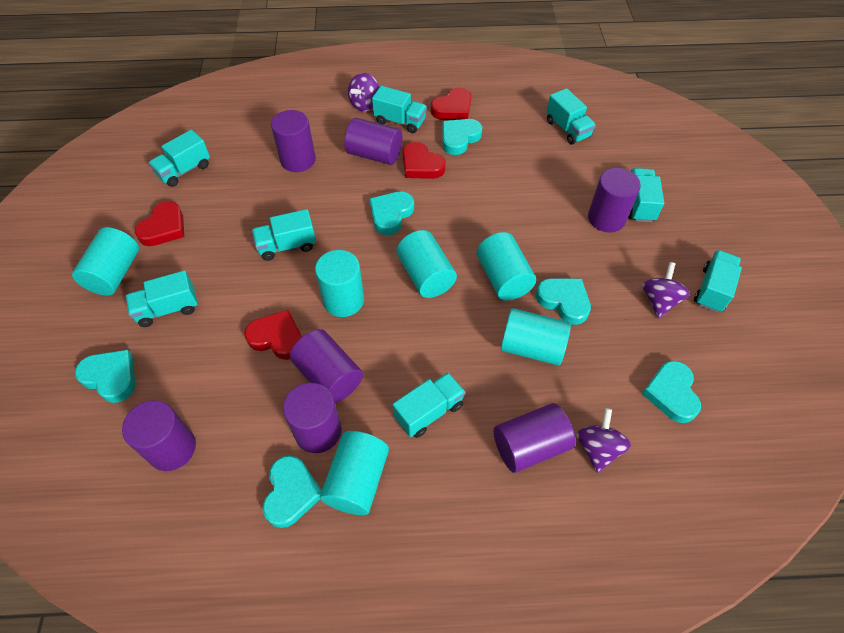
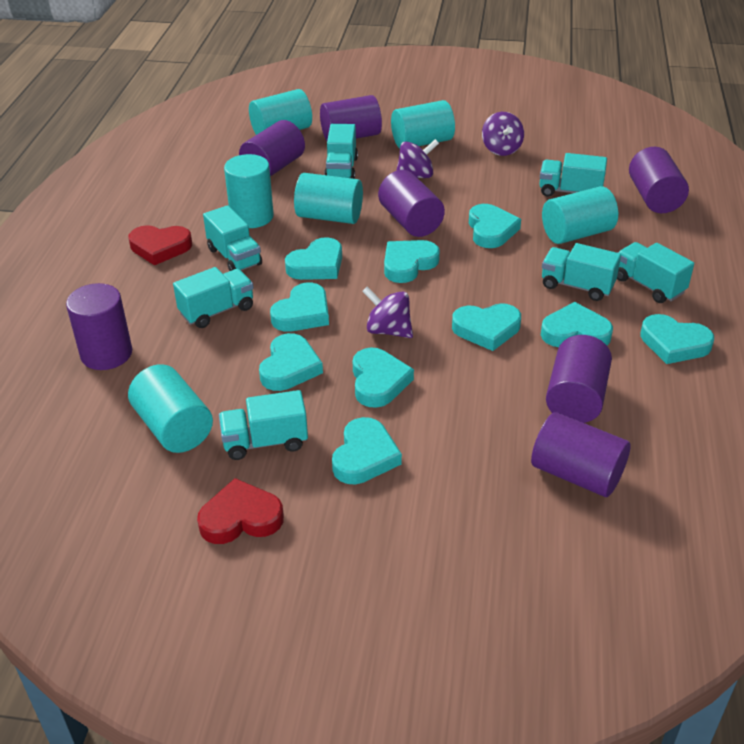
red heart: 4 -> 2
turquoise heart: 6 -> 10
turquoise truck: 8 -> 7

